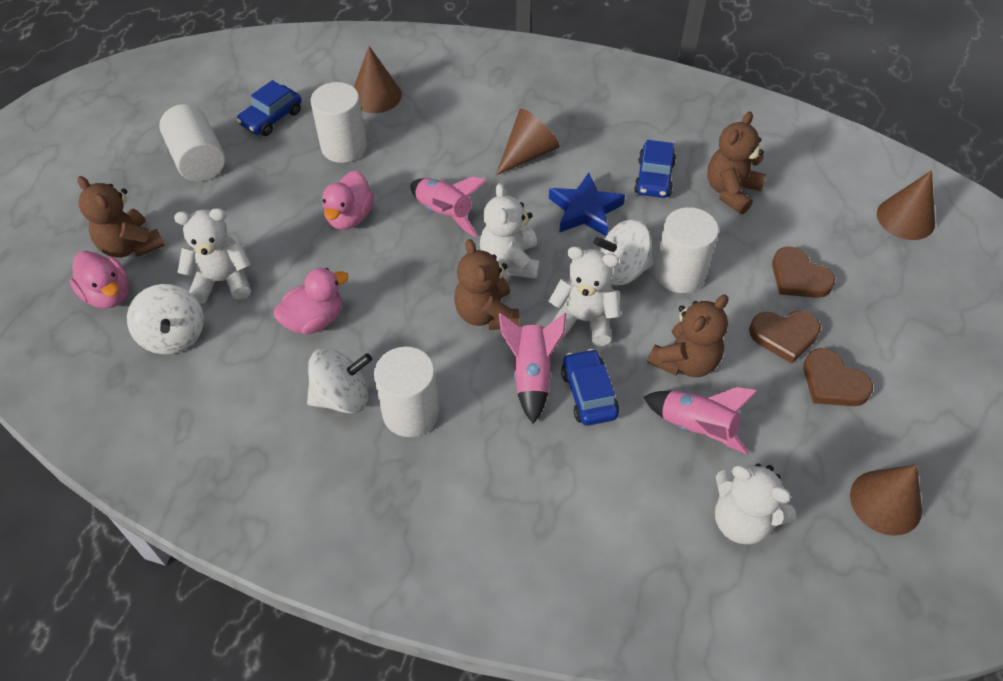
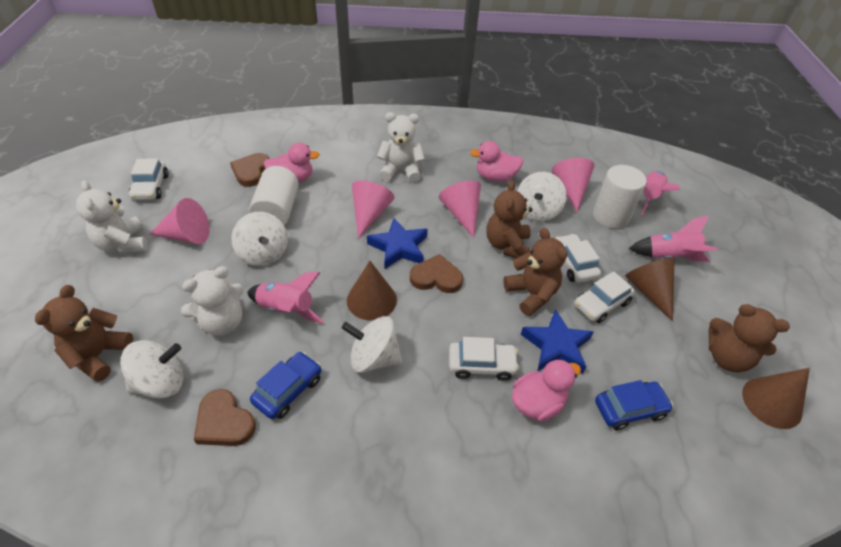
blue car: 3 -> 2
blue star: 1 -> 2
brown cone: 4 -> 3
pink cone: 0 -> 4
white car: 0 -> 4
white cylinder: 4 -> 2
white spinning top: 3 -> 4
white teddy bear: 4 -> 3

